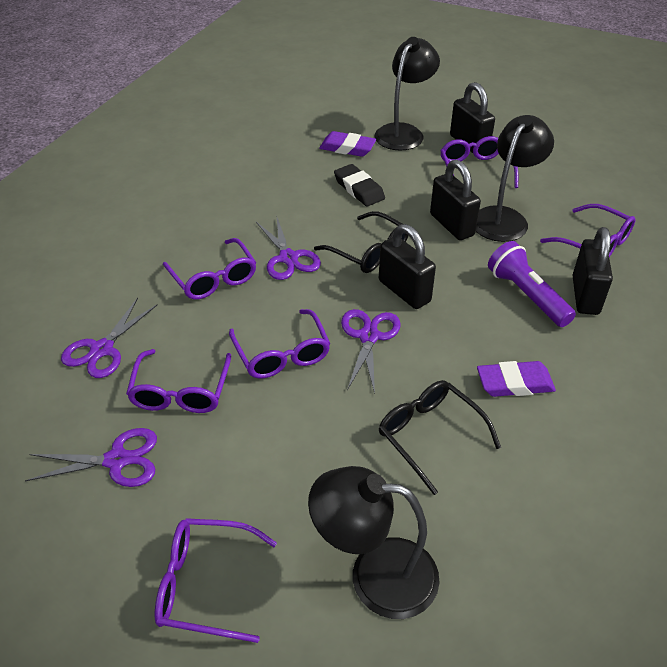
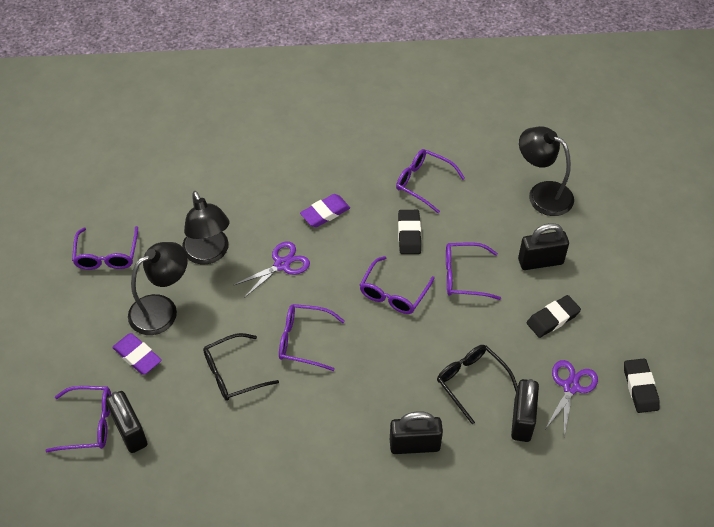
black eraser: 1 -> 3
purple flashlight: 1 -> 0
purple scissors: 4 -> 2

